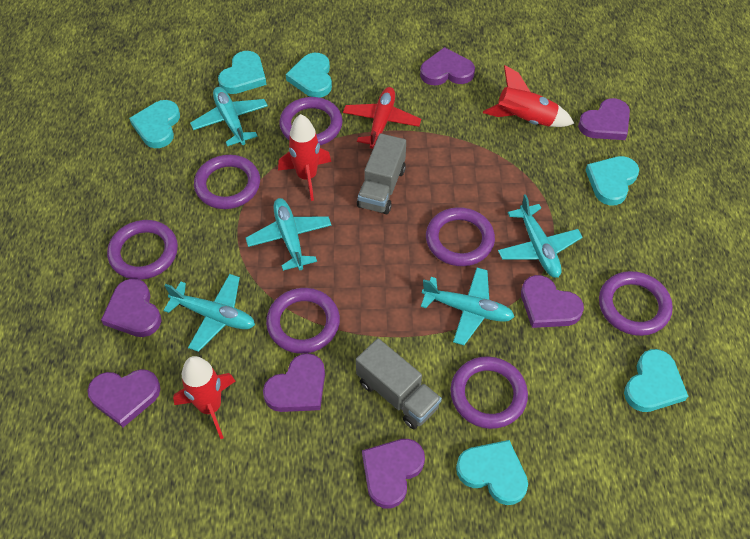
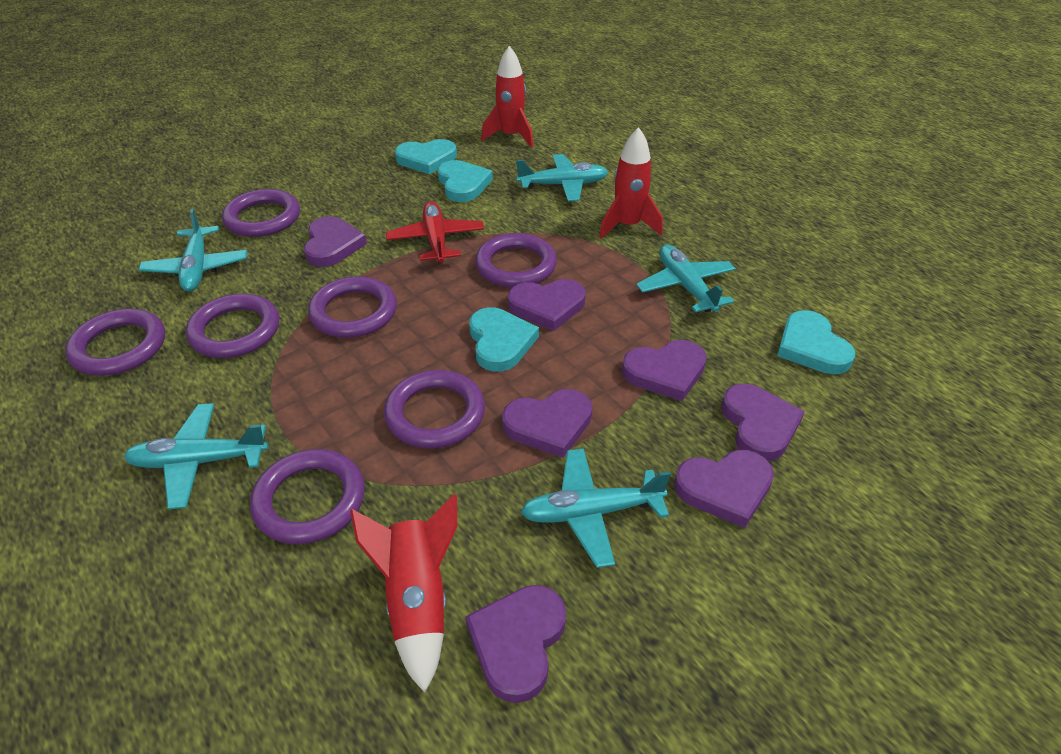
grey truck: 2 -> 0
turquoise heart: 6 -> 4

